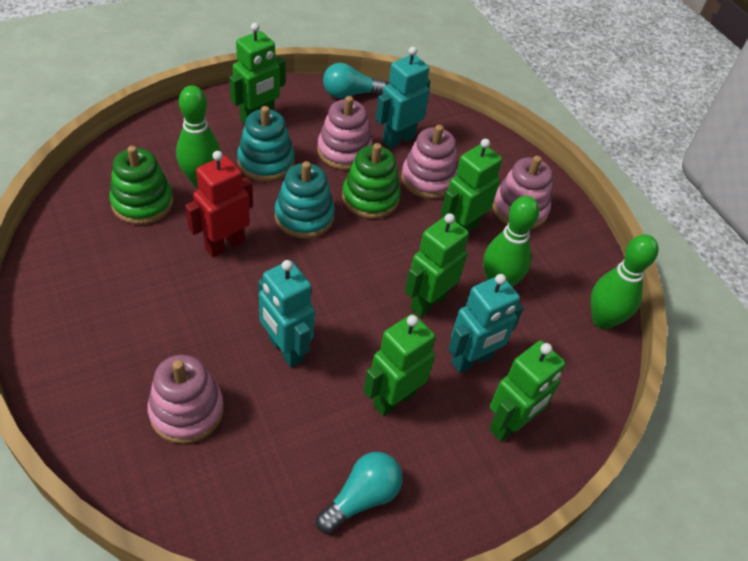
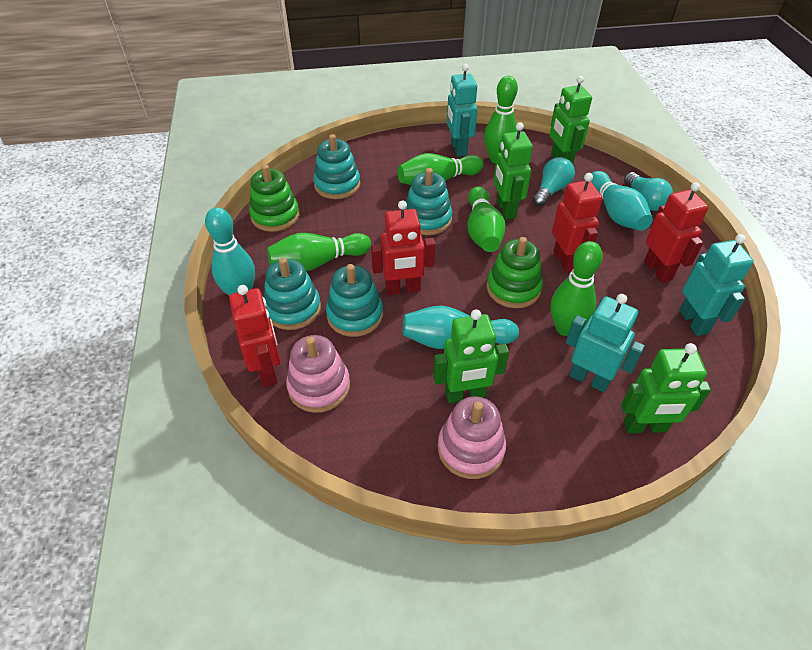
green bowling pin: 3 -> 5
green robot: 5 -> 4
pink stacking toy: 4 -> 2
red robot: 1 -> 4
turquoise bowling pin: 0 -> 3
turquoise stacking toy: 2 -> 4

